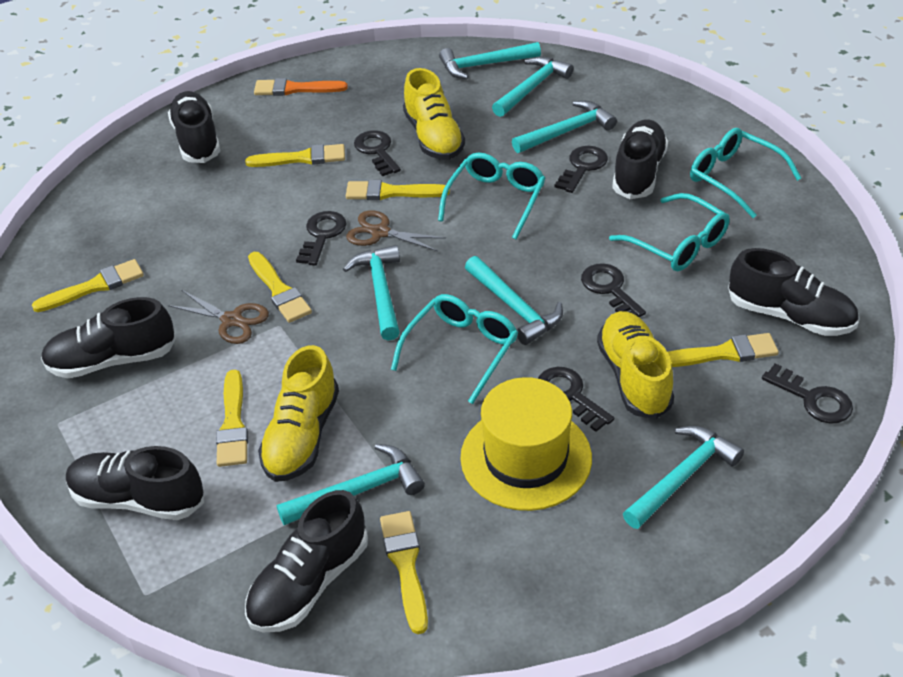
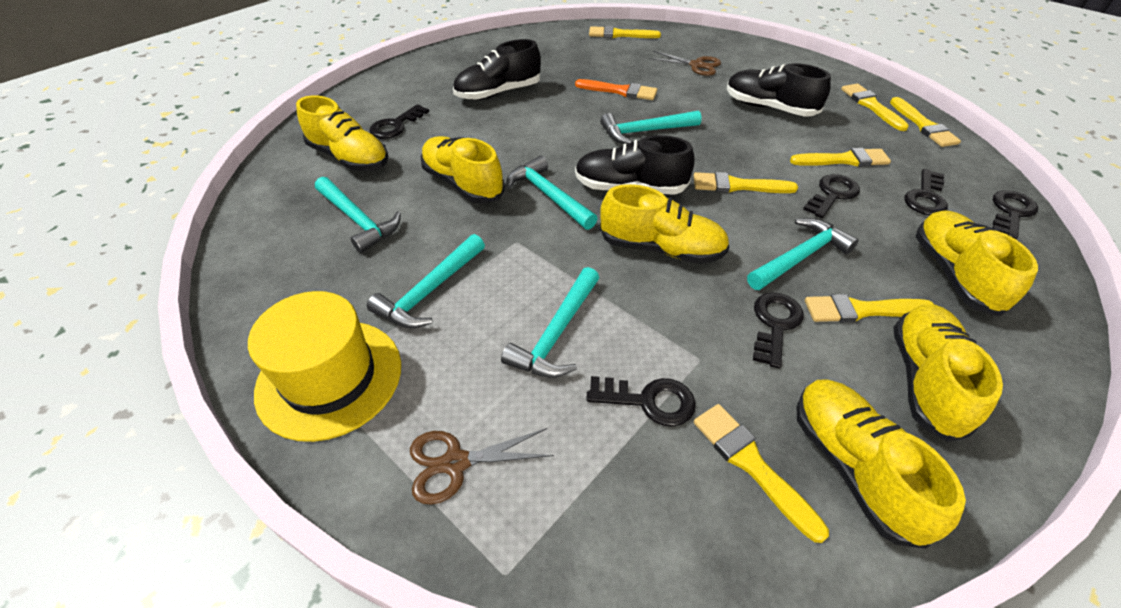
black shoe: 6 -> 3
turquoise glasses: 4 -> 0
turquoise hammer: 7 -> 6
yellow shoe: 3 -> 6

